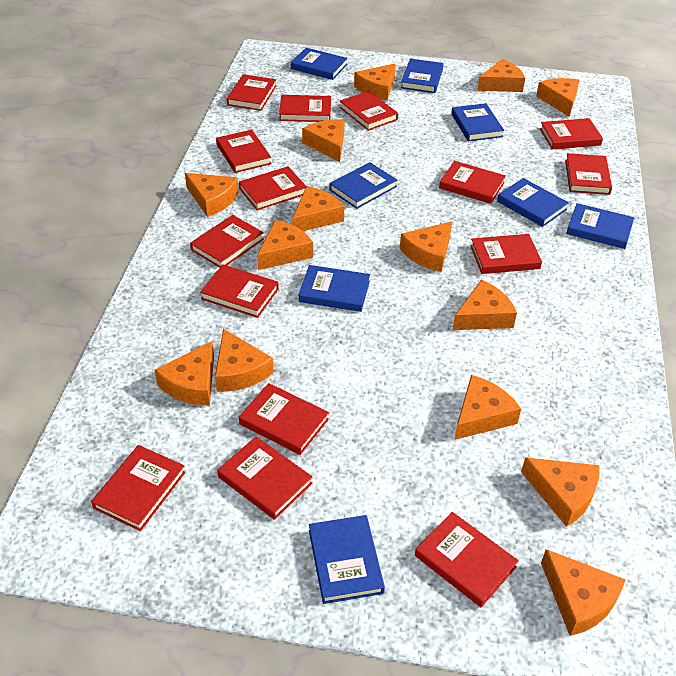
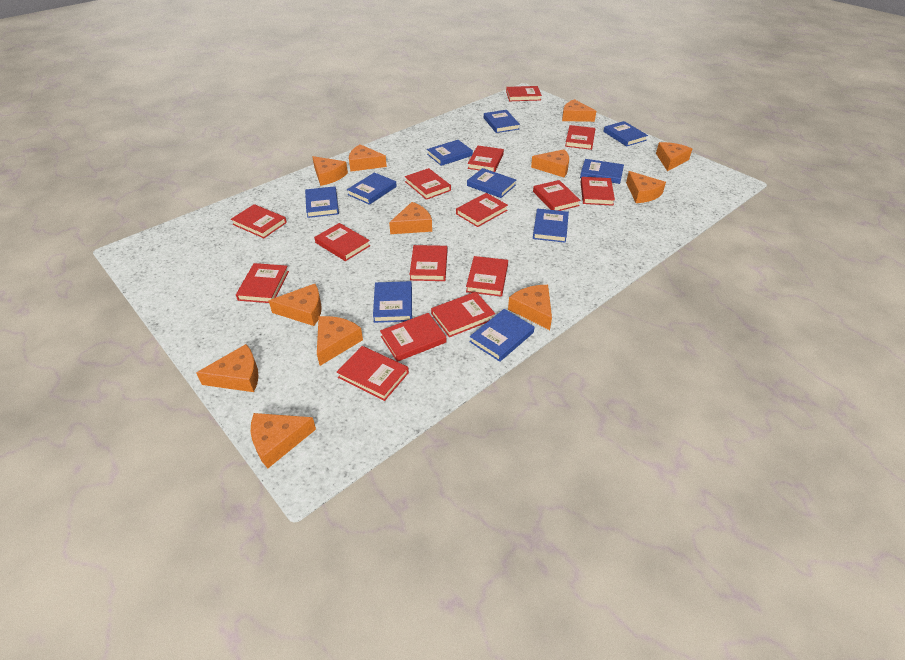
blue book: 8 -> 10
orange cheese: 14 -> 12

